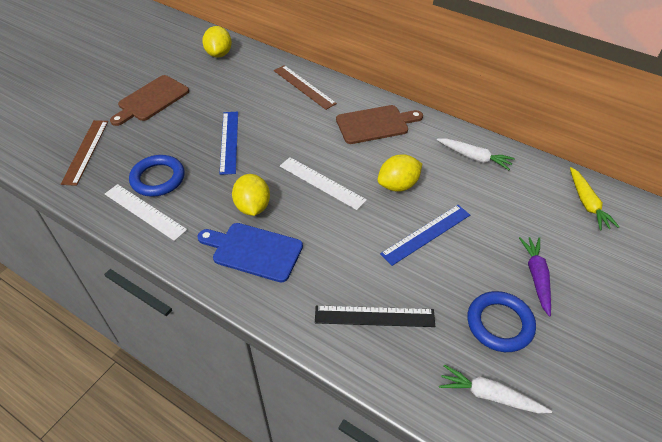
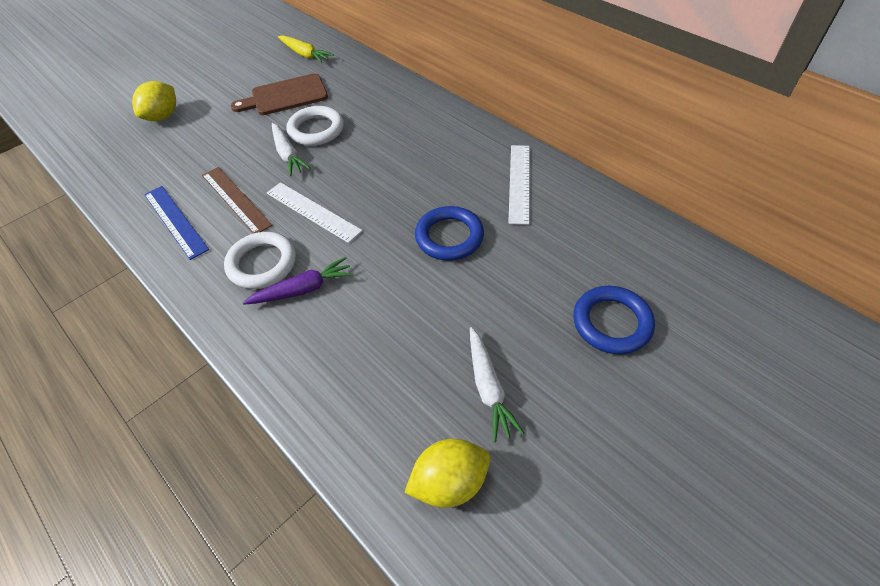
black ruler: 1 -> 0
blue cutting board: 1 -> 0
blue ruler: 2 -> 1
brown cutting board: 2 -> 1
brown ruler: 2 -> 1
white ring: 0 -> 2
yellow lemon: 3 -> 2

